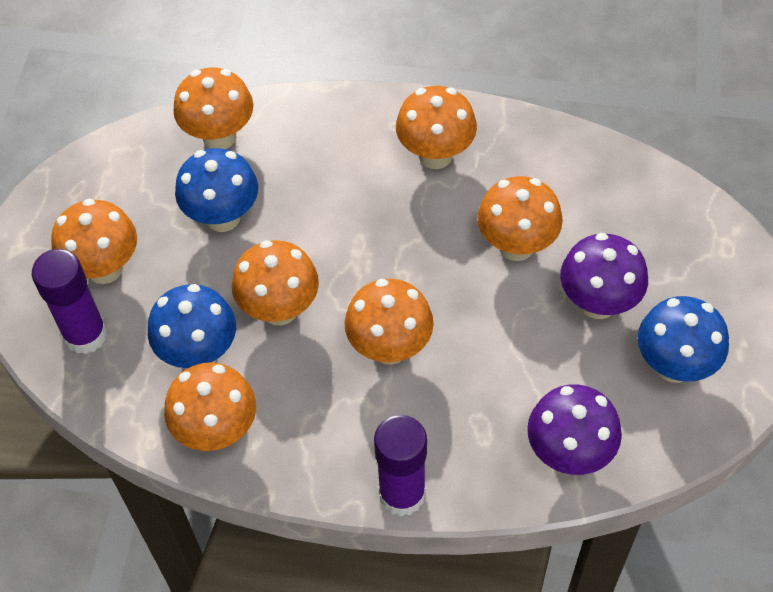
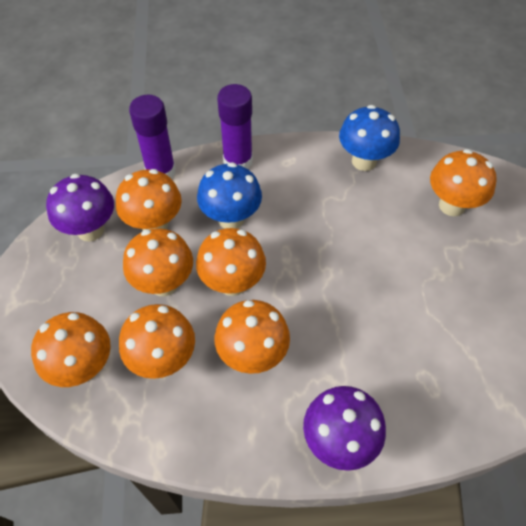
blue mushroom: 3 -> 2

